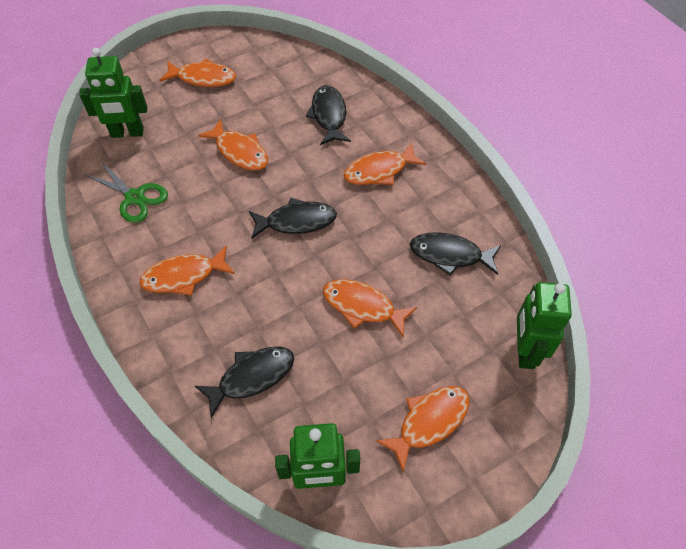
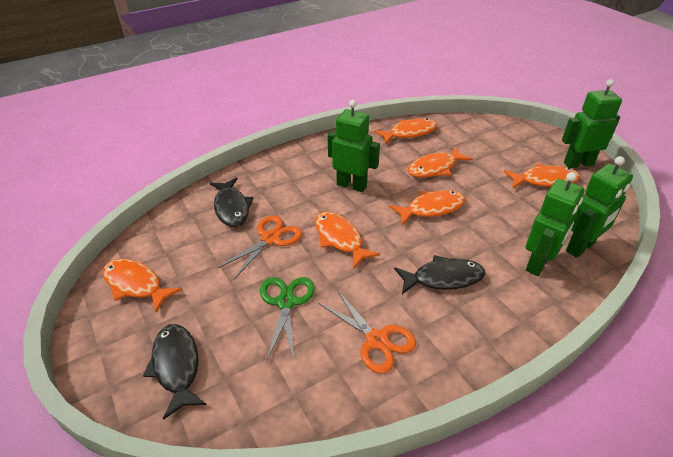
black fish: 4 -> 3
green robot: 3 -> 4
orange scissors: 0 -> 2

